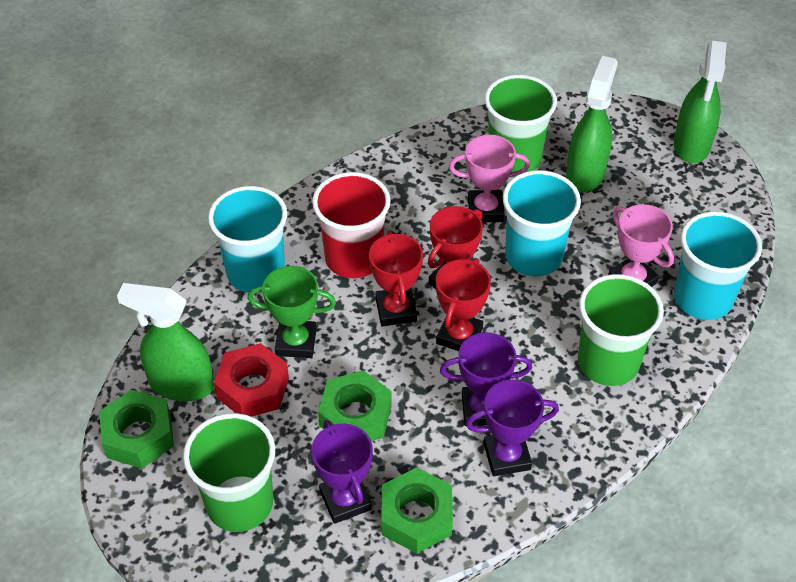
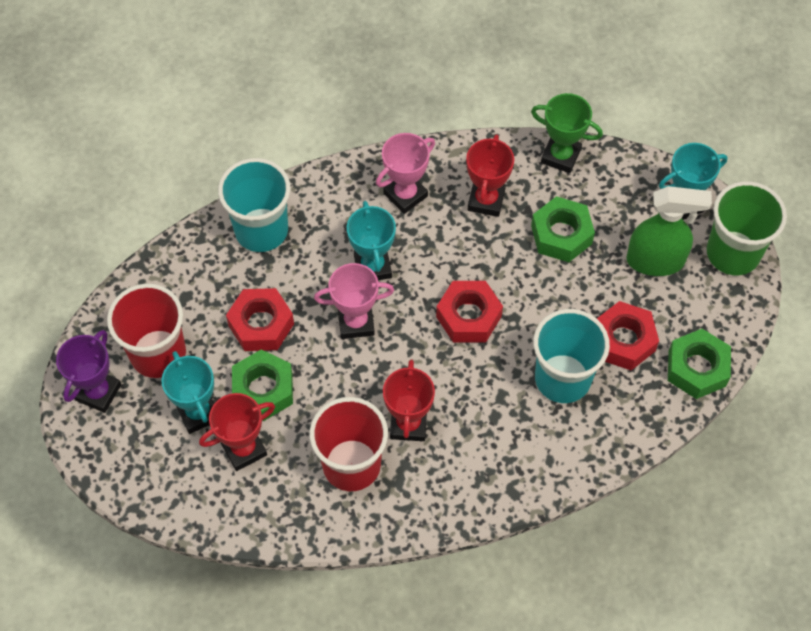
green cup: 3 -> 1
green spray bottle: 3 -> 1
purple trophy: 3 -> 1
red cup: 1 -> 2
red nut: 1 -> 3
turquoise cup: 3 -> 2
turquoise trophy: 0 -> 3

